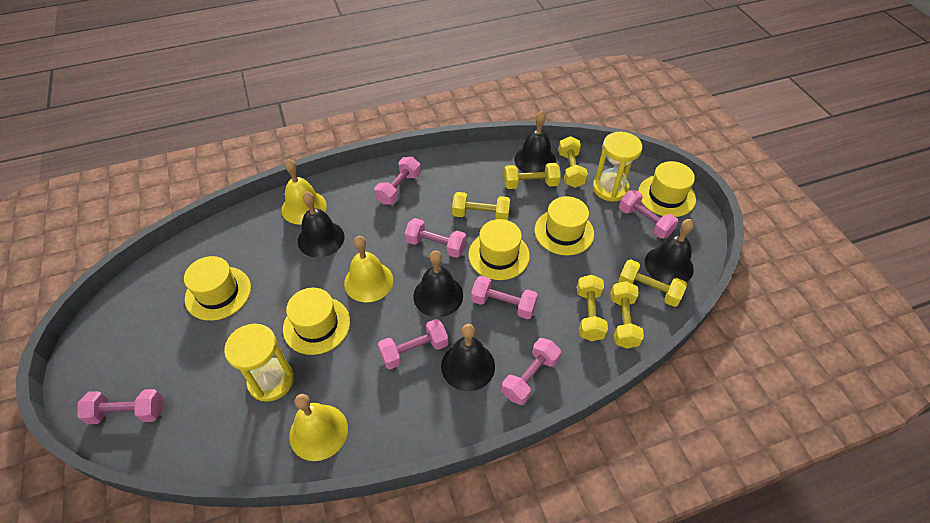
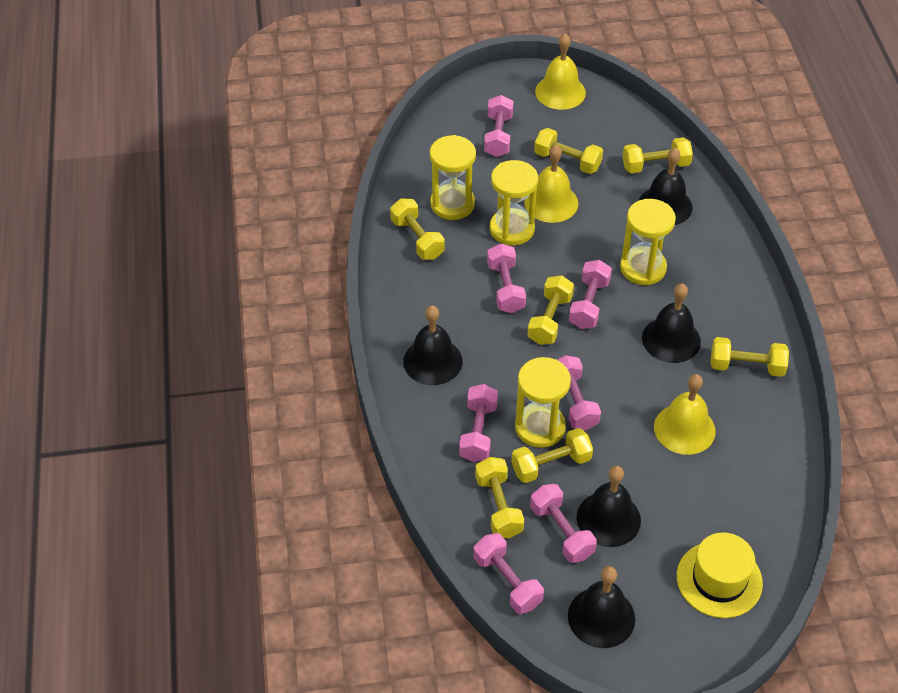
yellow dumbbell: 6 -> 7
yellow hat: 5 -> 1
yellow hourglass: 2 -> 4

